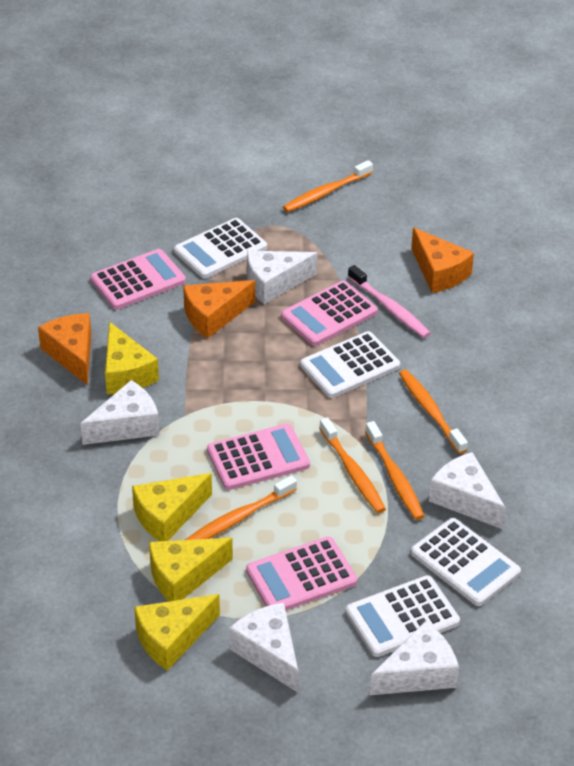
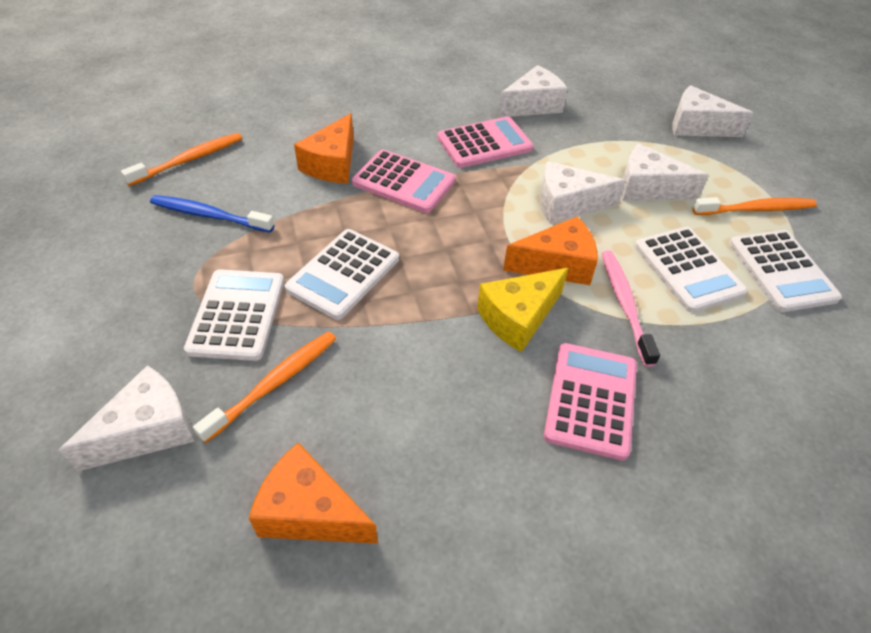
blue toothbrush: 0 -> 1
orange toothbrush: 5 -> 3
pink calculator: 4 -> 3
yellow cheese: 4 -> 1

